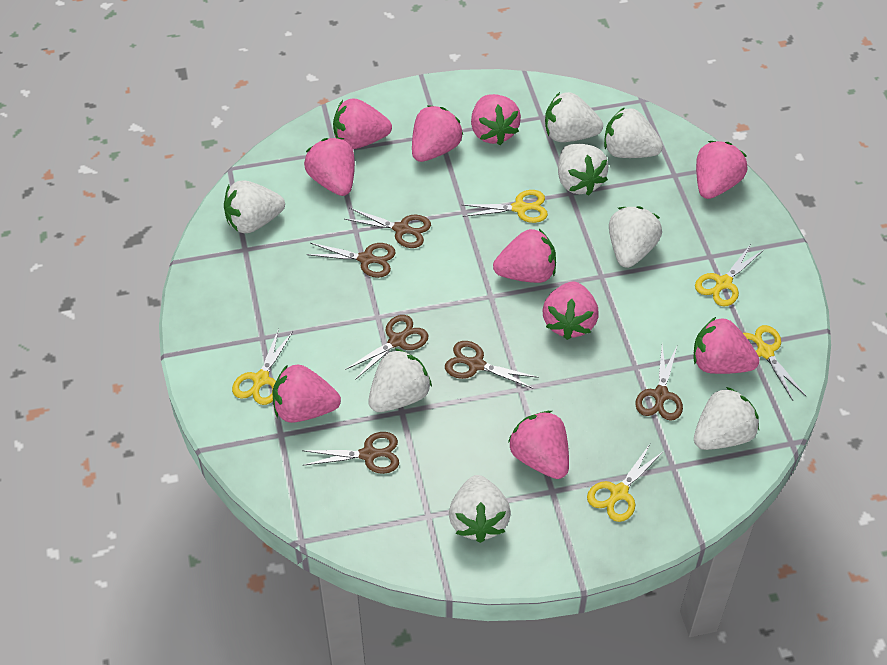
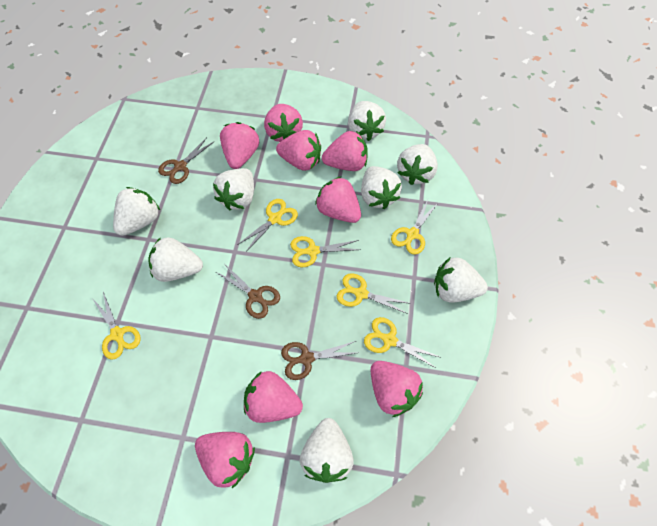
brown scissors: 6 -> 3
pink strawberry: 10 -> 8
yellow scissors: 5 -> 6

